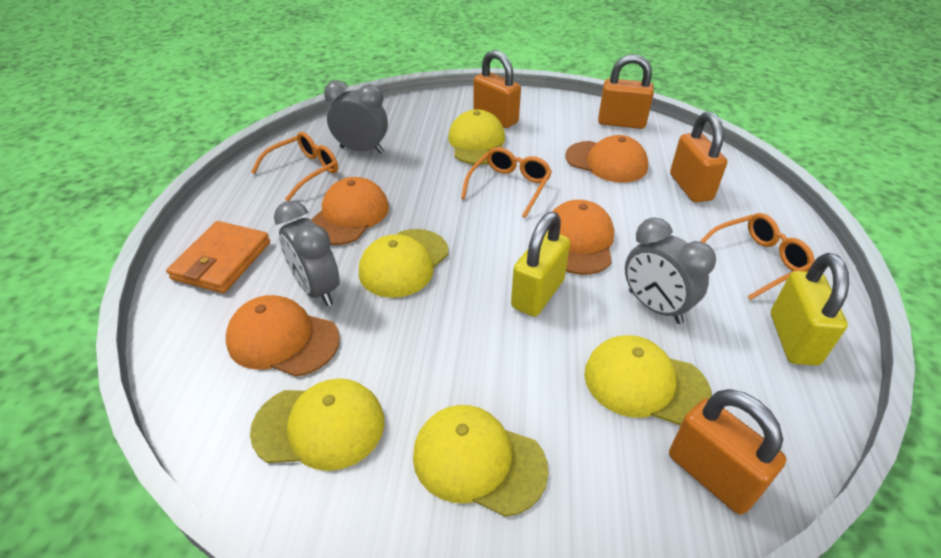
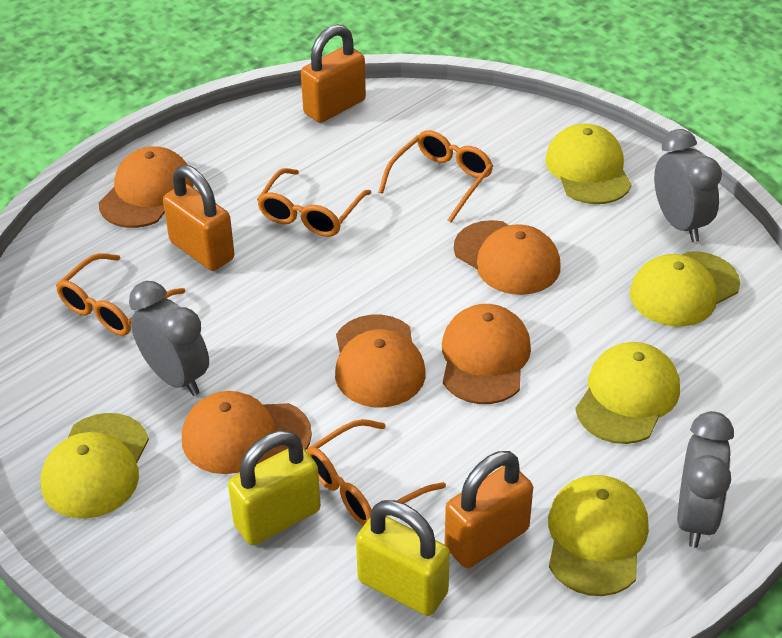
orange cap: 4 -> 5
orange glasses: 3 -> 4
orange padlock: 4 -> 3
orange wallet: 1 -> 0

